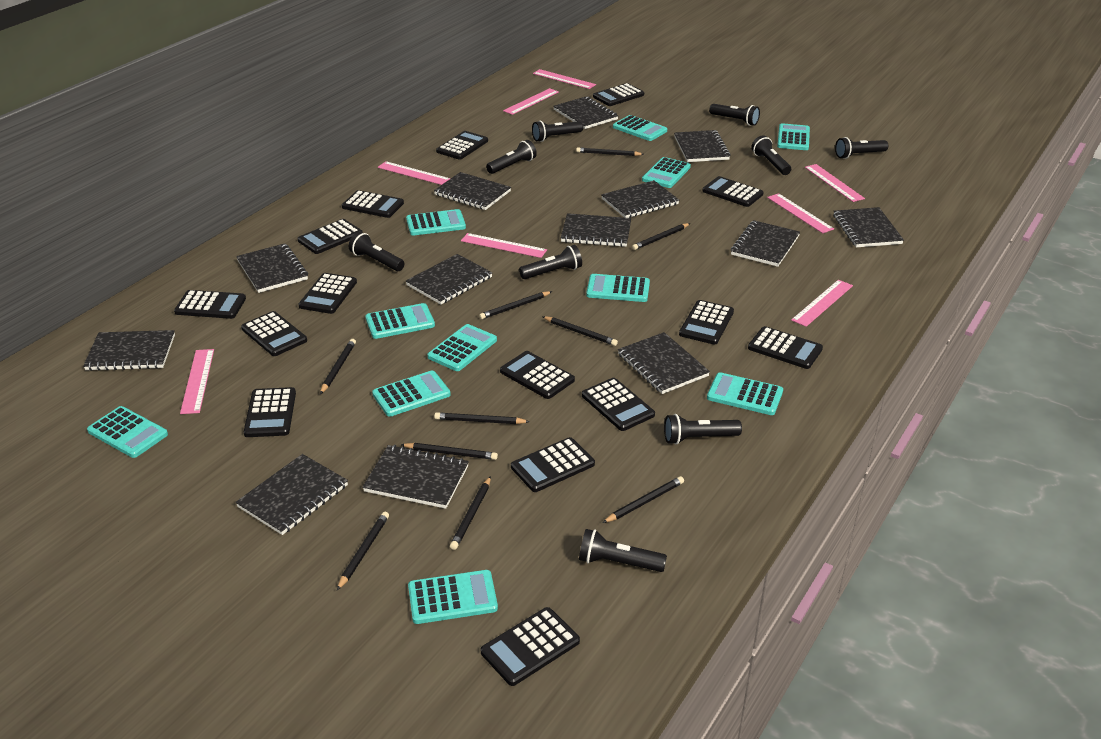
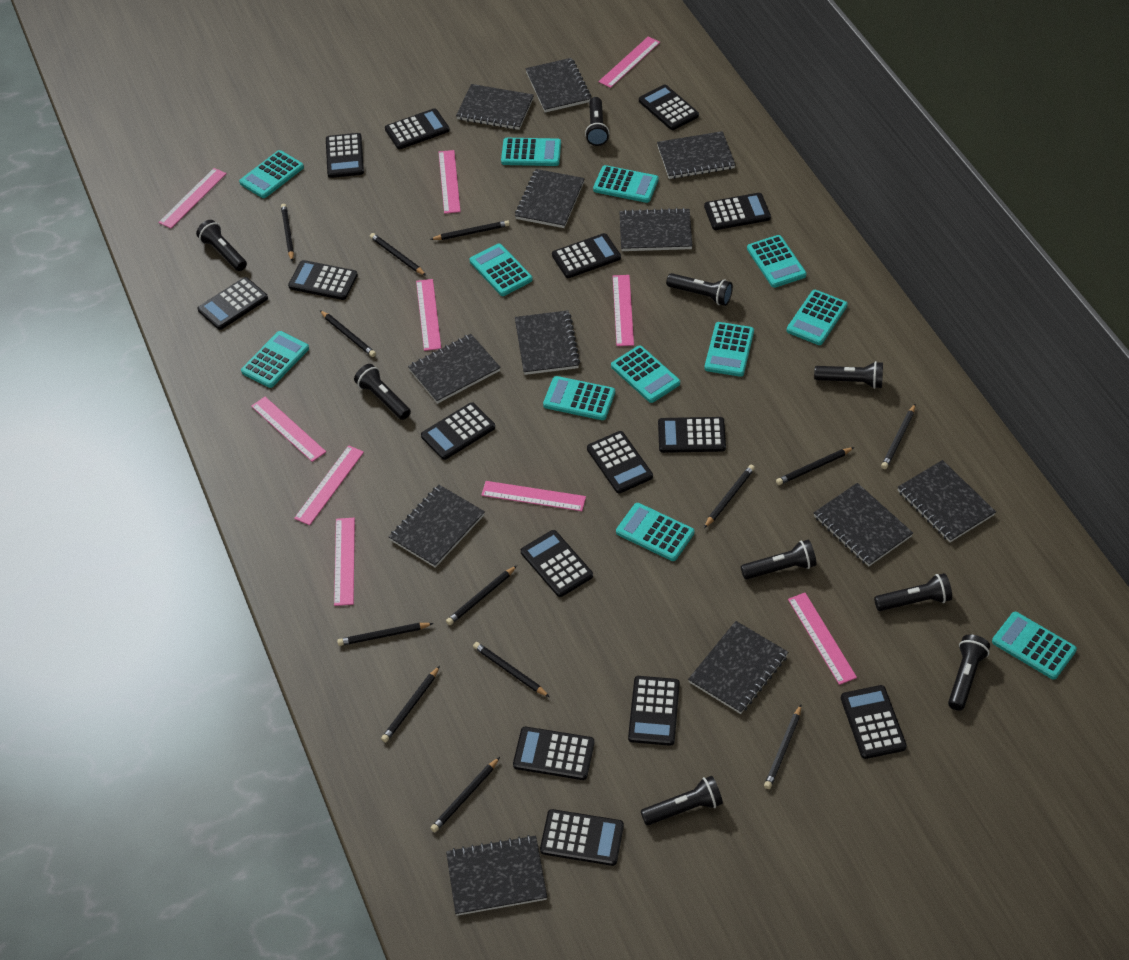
black notebook: 13 -> 12
black pencil: 10 -> 13
pink ruler: 8 -> 10
turquoise calculator: 11 -> 12

